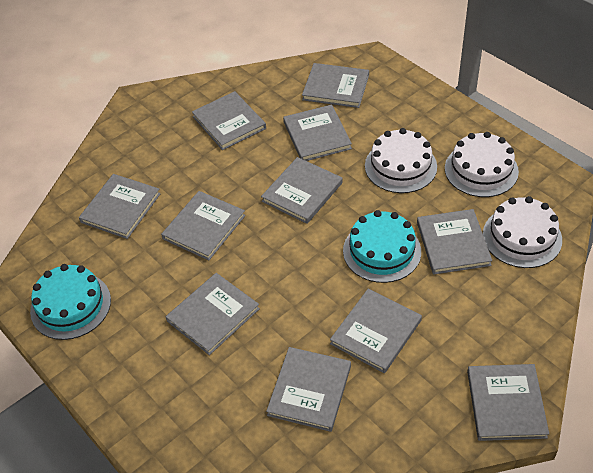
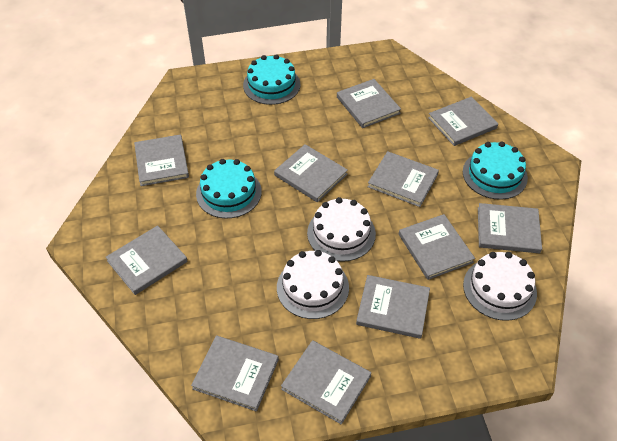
turquoise cake: 2 -> 3

